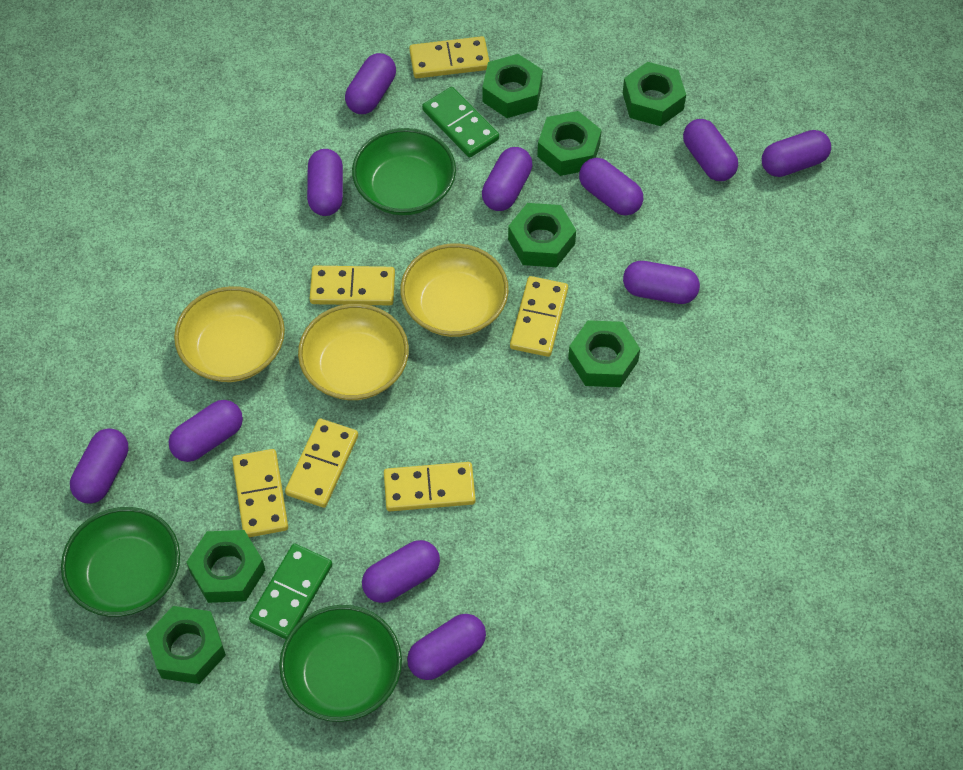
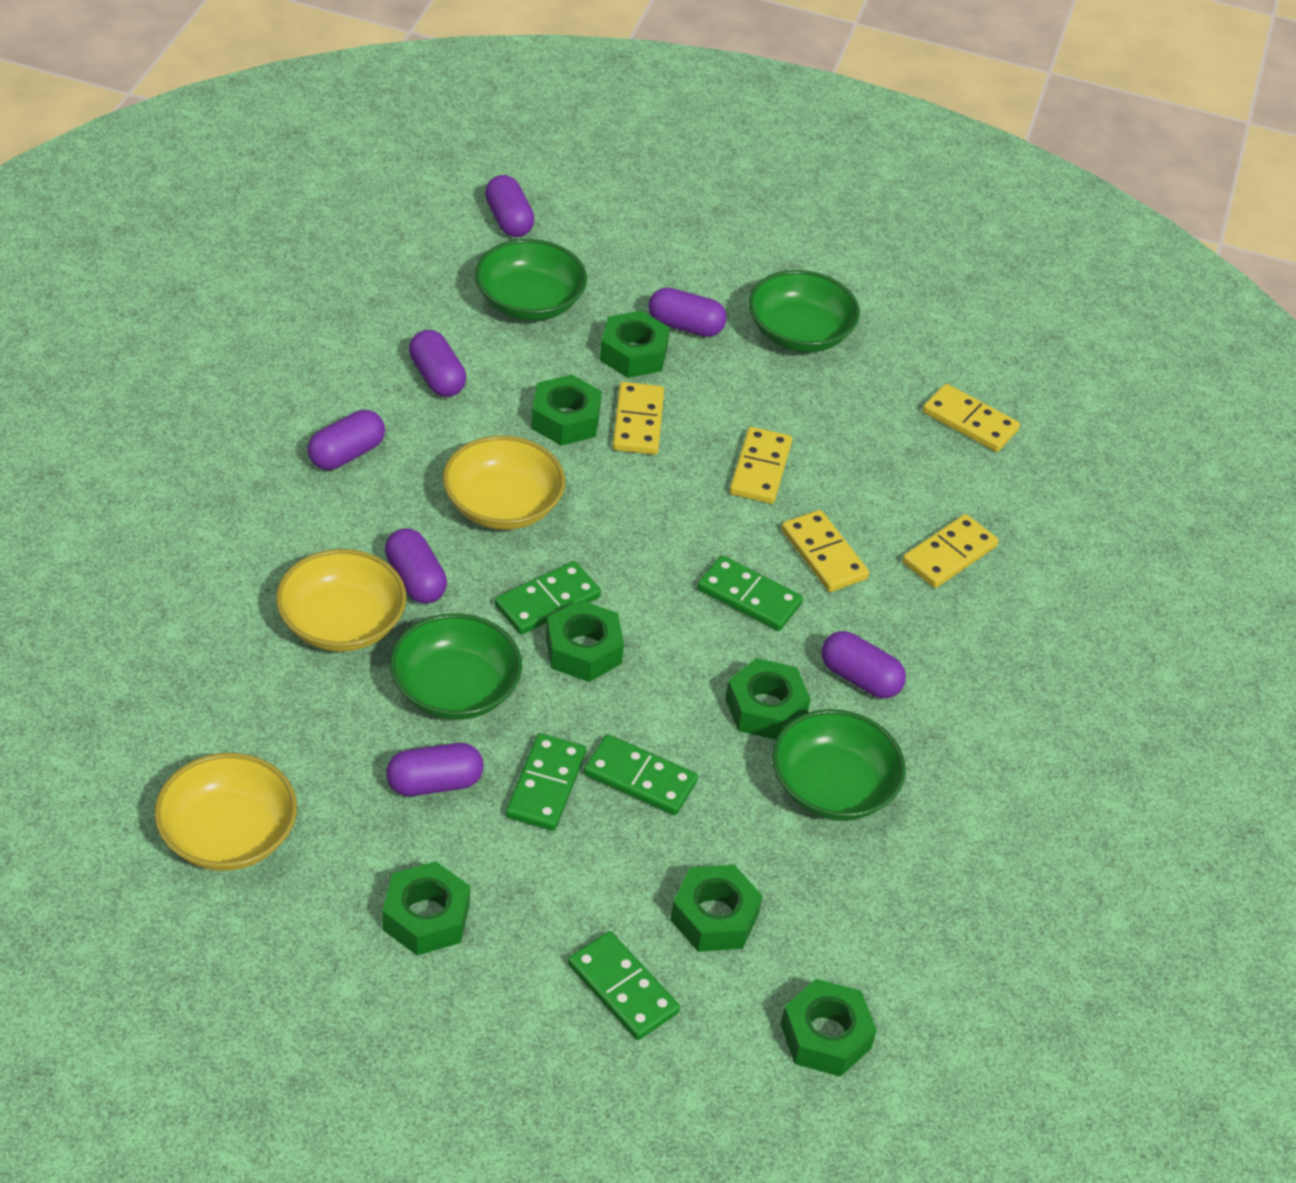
green bowl: 3 -> 4
green domino: 2 -> 5
purple capsule: 11 -> 7
yellow domino: 6 -> 5

